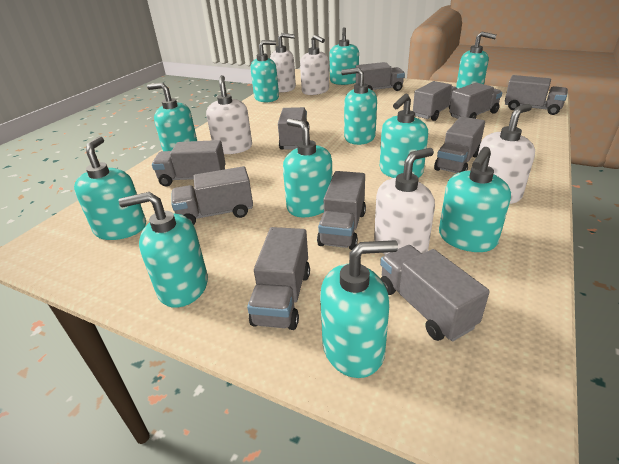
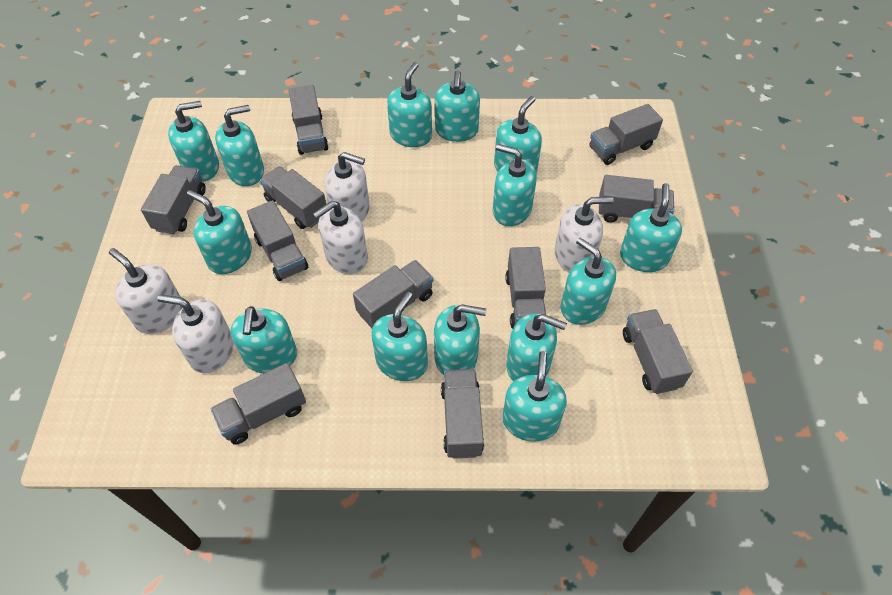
turquoise soap dispenser: 11 -> 14

